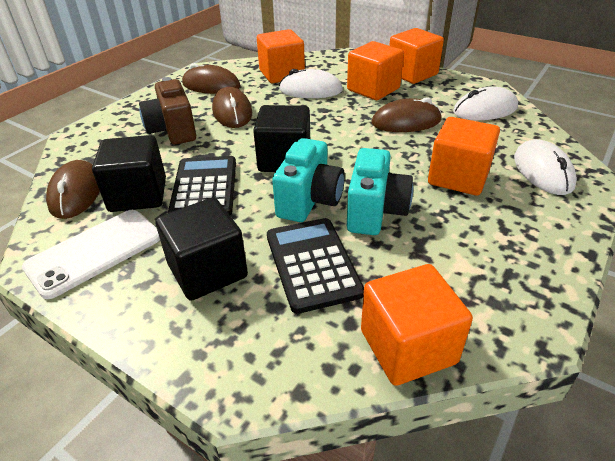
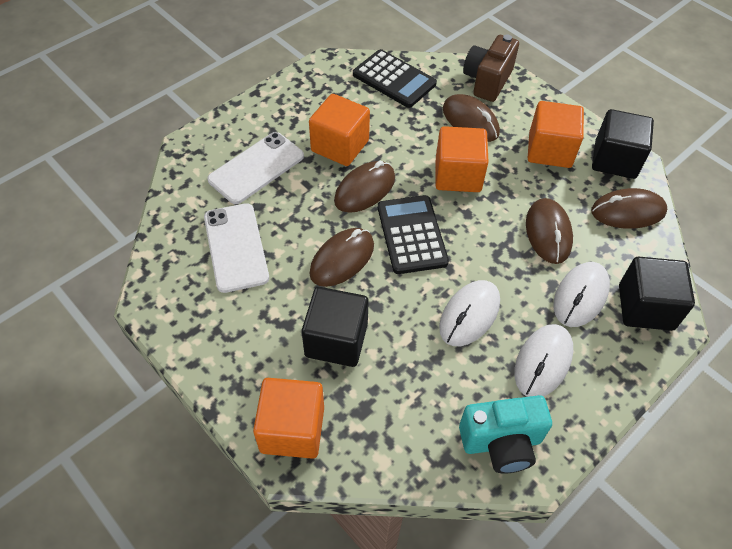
brown mouse: 4 -> 5
orange cube: 5 -> 4
turquoise camera: 2 -> 1
white phone: 1 -> 2

